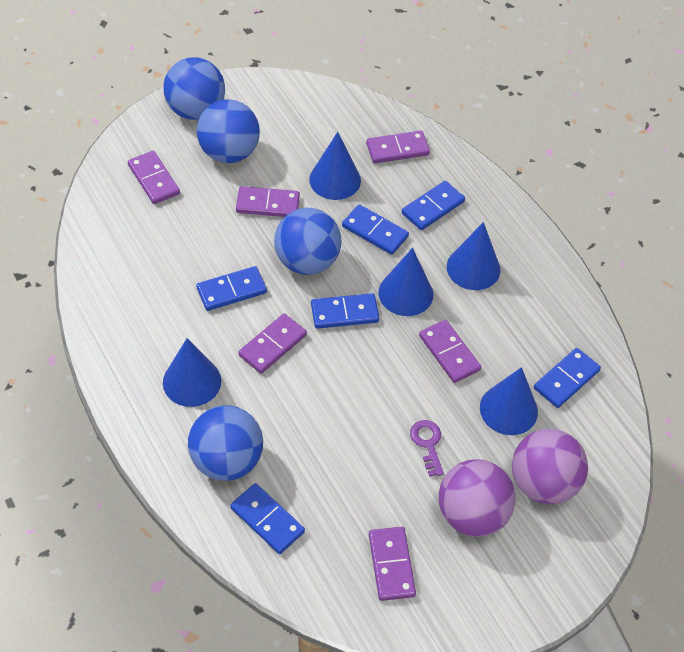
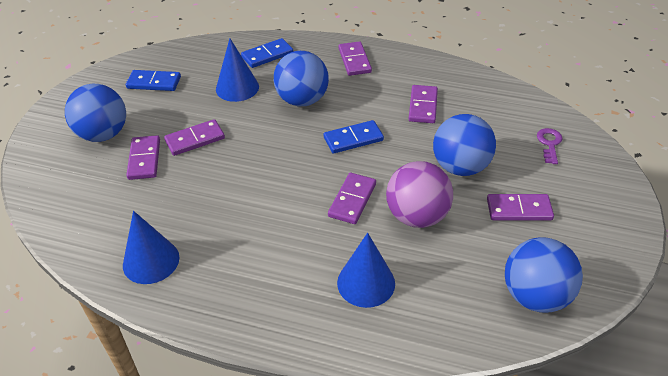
blue cone: 5 -> 3
blue domino: 6 -> 3
purple ball: 2 -> 1

